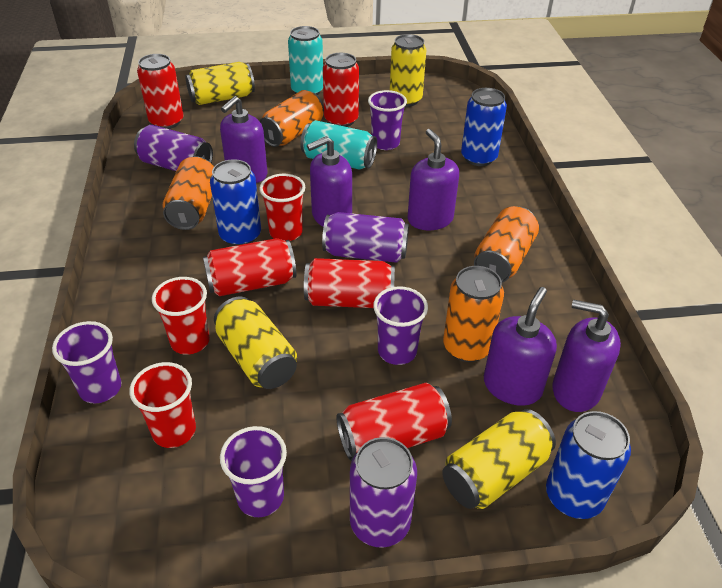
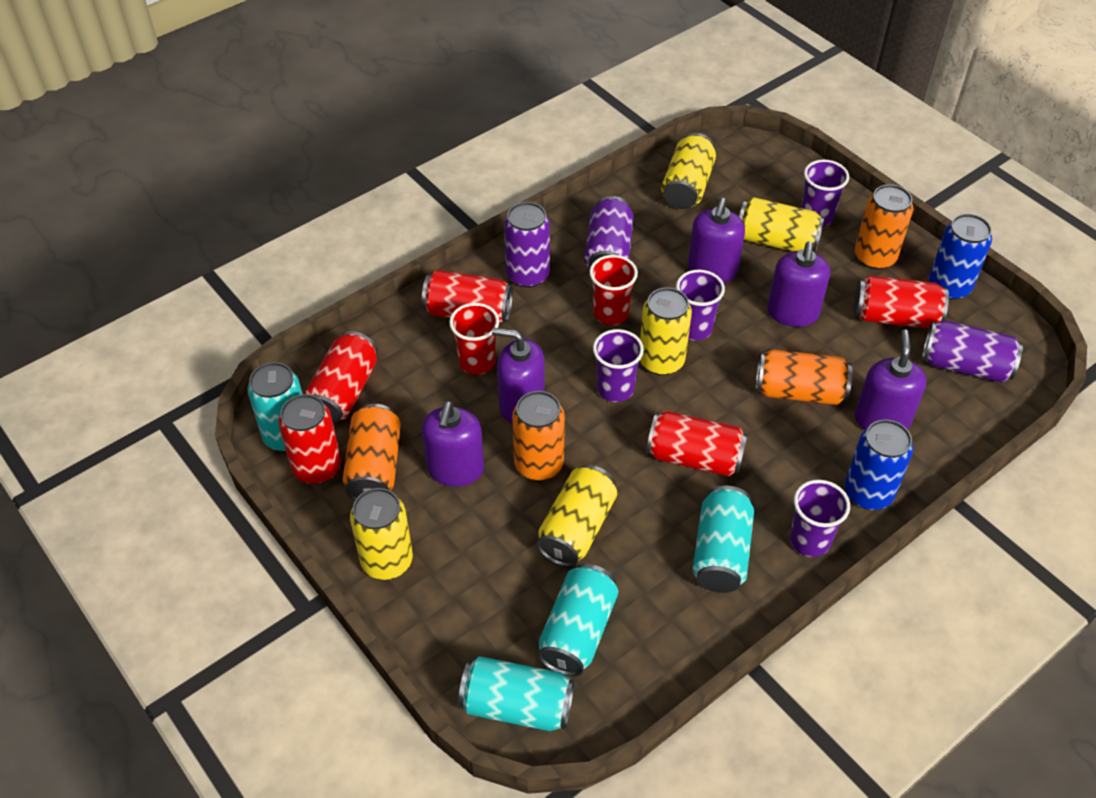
blue can: 3 -> 2
red cup: 3 -> 2
turquoise can: 2 -> 4
yellow can: 4 -> 5

